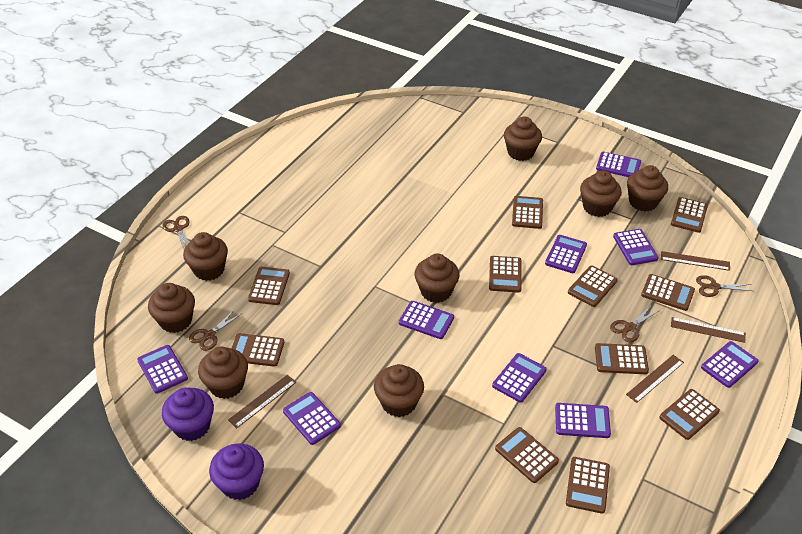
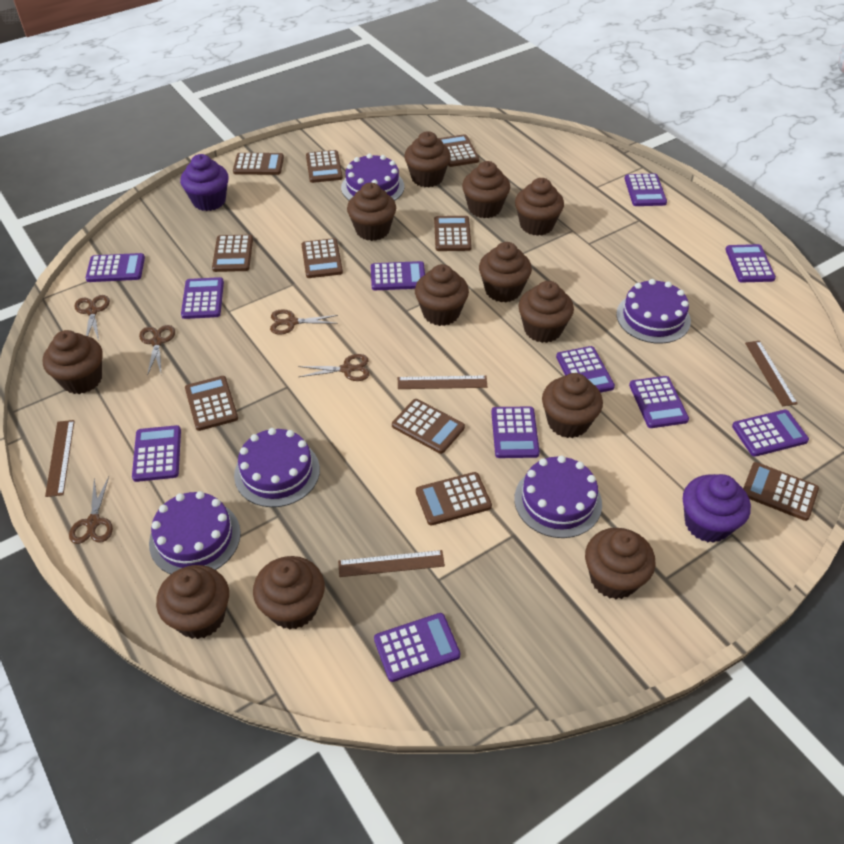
brown calculator: 11 -> 10
brown cupcake: 8 -> 12
brown scissors: 4 -> 5
purple cake: 0 -> 5
purple calculator: 9 -> 11

